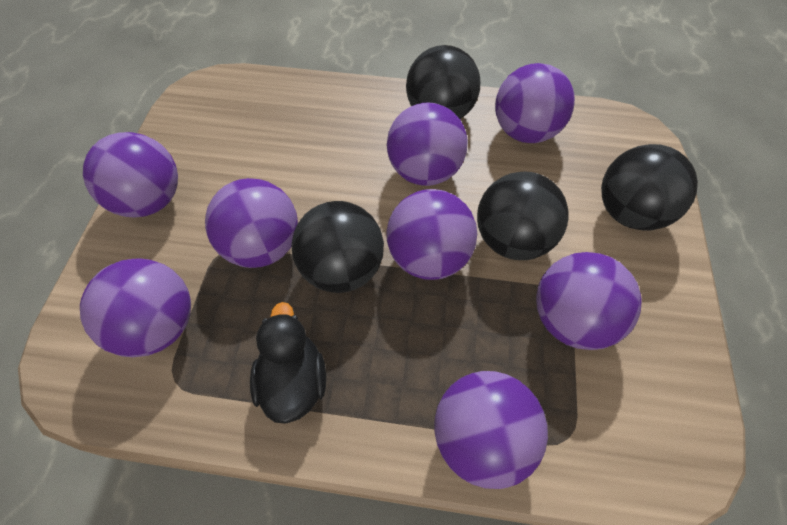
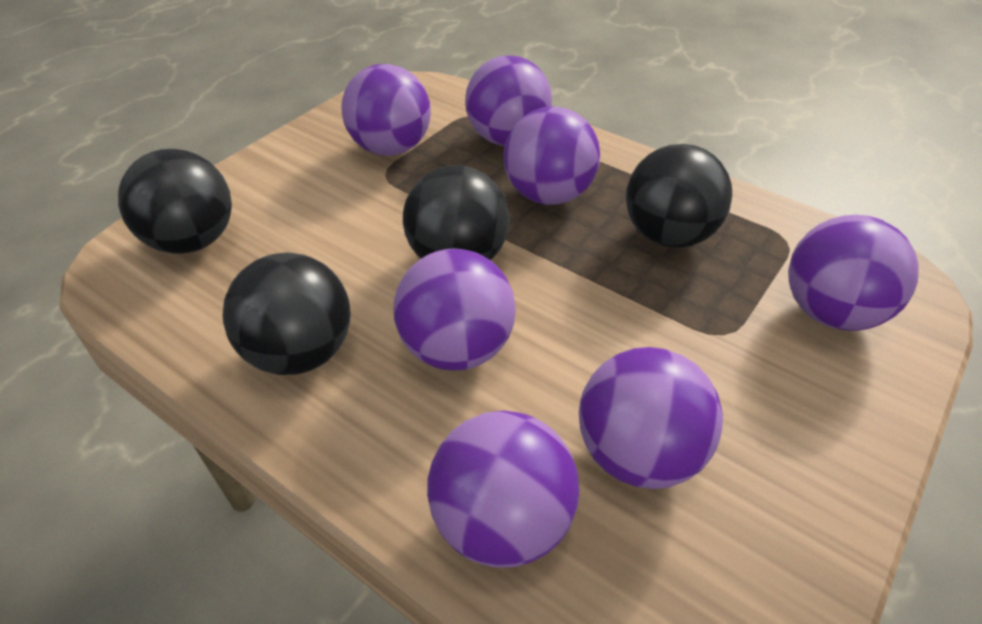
black duck: 1 -> 0
purple ball: 8 -> 7

